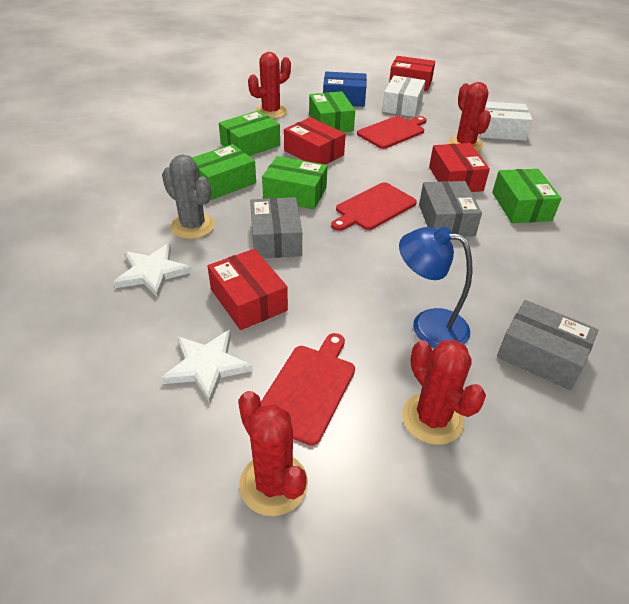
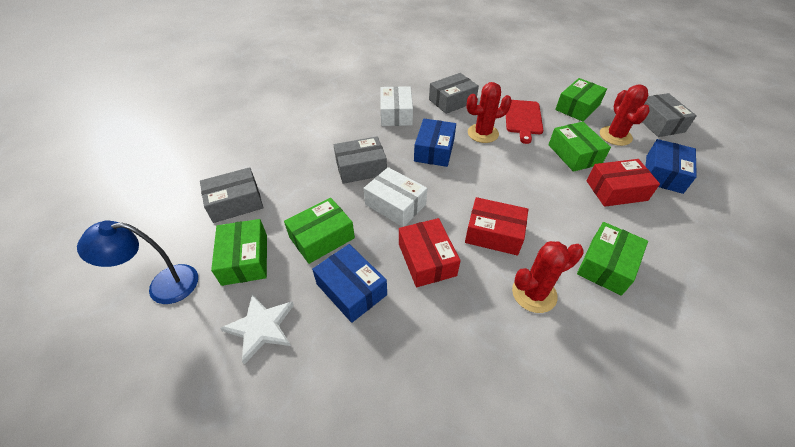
blue box: 1 -> 3
grey box: 3 -> 4
grey cactus: 1 -> 0
red box: 4 -> 3
red cactus: 4 -> 3
red cutting board: 3 -> 1
white star: 2 -> 1

